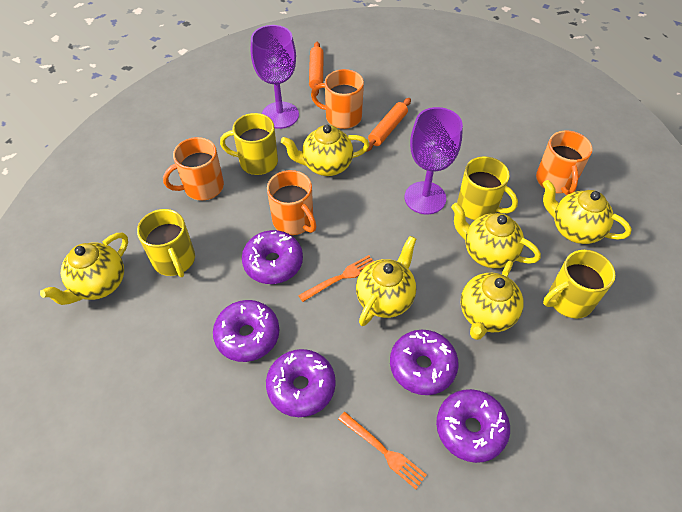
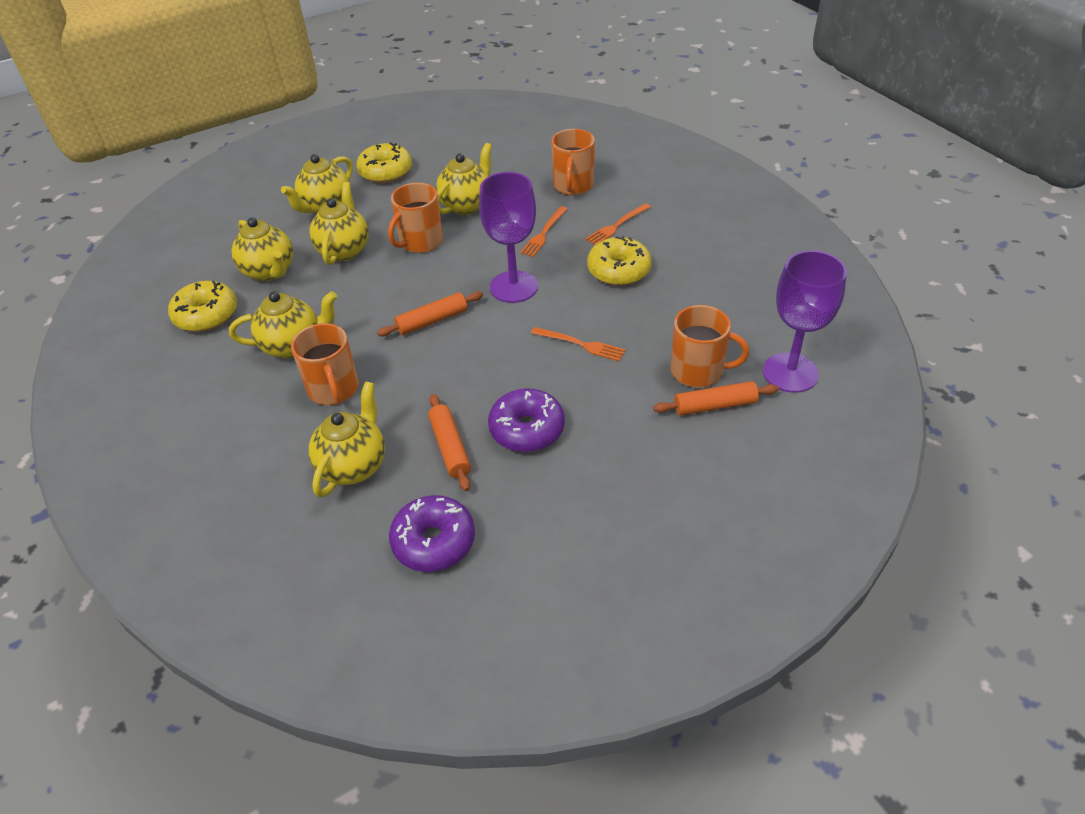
orange fork: 2 -> 3
orange rolling pin: 2 -> 3
purple donut: 5 -> 2
yellow donut: 0 -> 3
yellow mug: 4 -> 0

